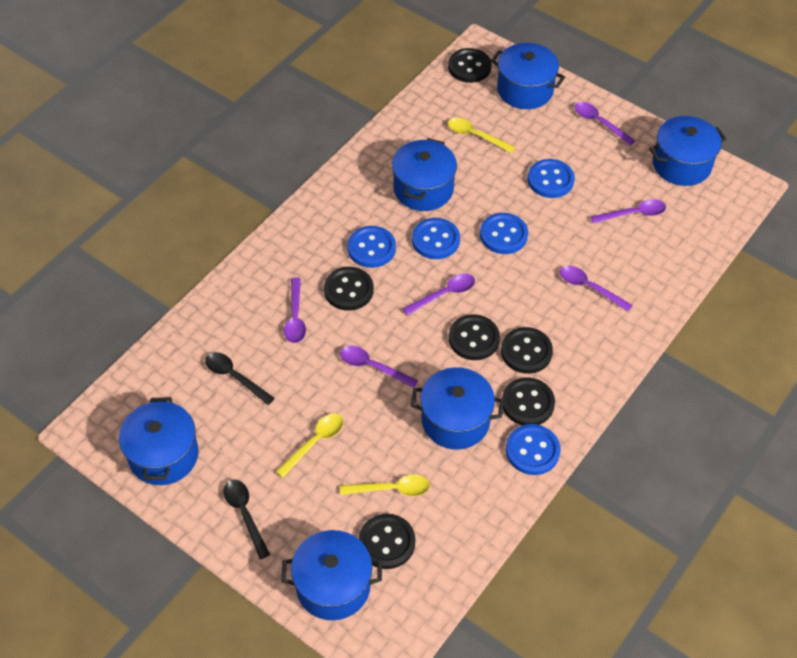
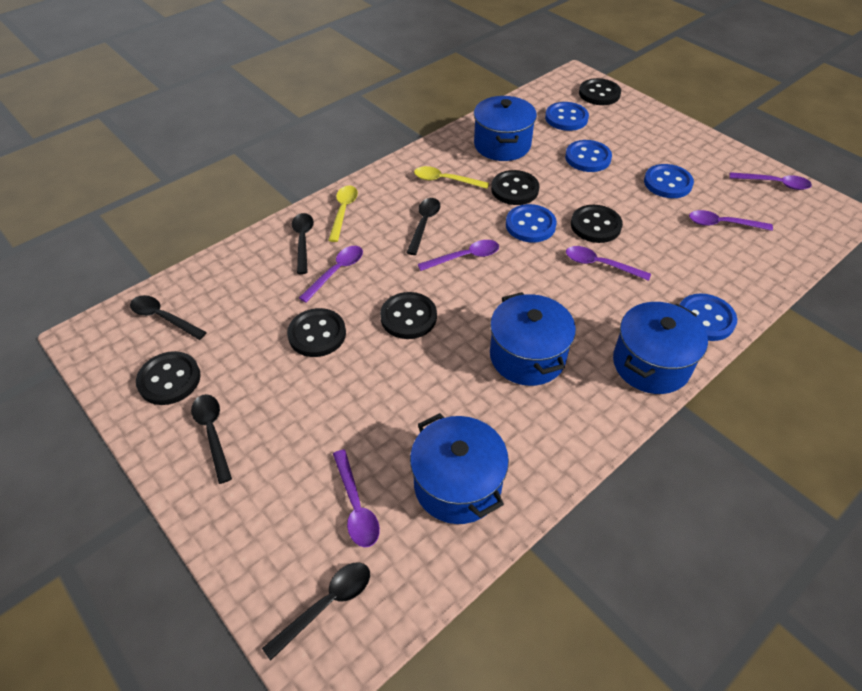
black spoon: 2 -> 5
blue pot: 6 -> 4
yellow spoon: 3 -> 2

